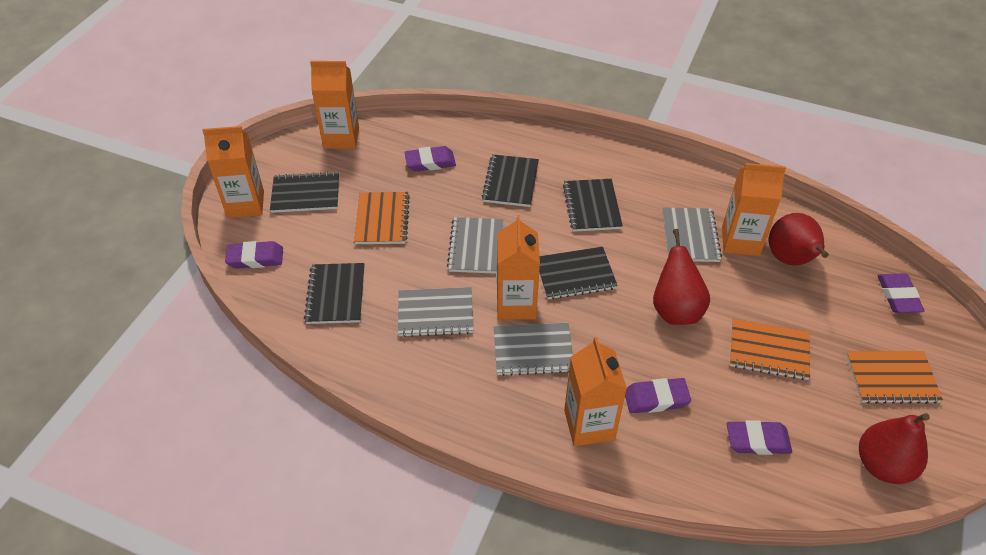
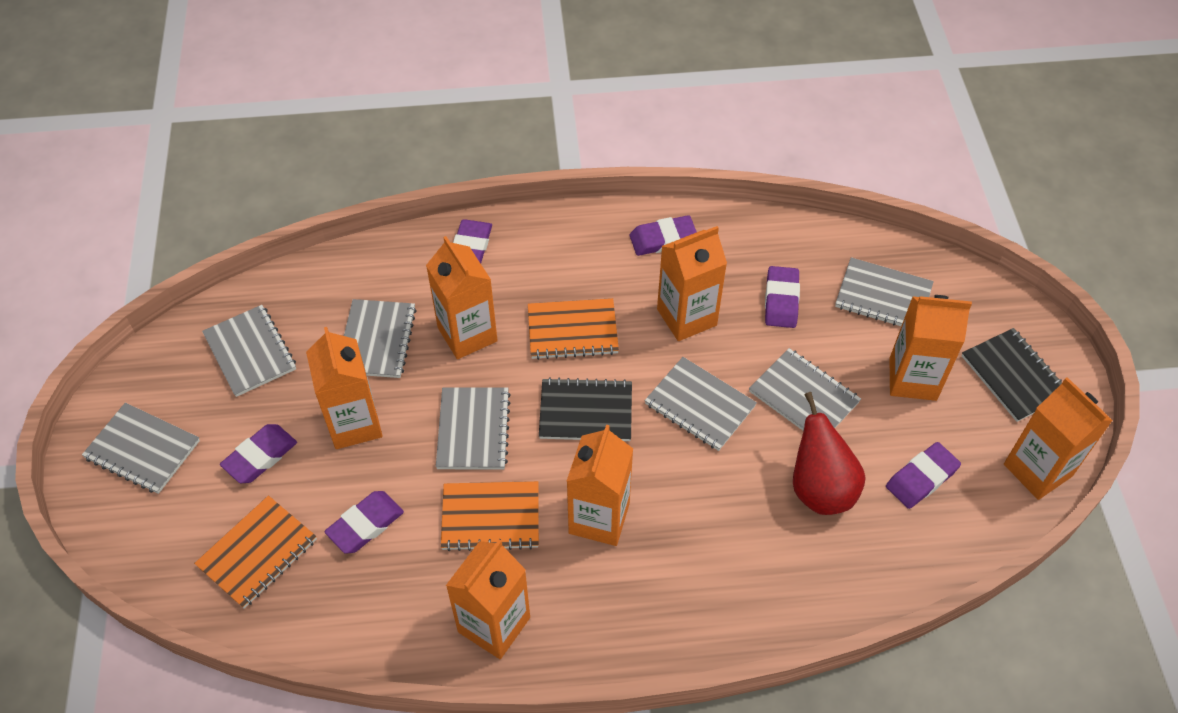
black notebook: 5 -> 2
grey notebook: 4 -> 7
orange carton: 5 -> 7
purple eraser: 5 -> 6
red pear: 3 -> 1

